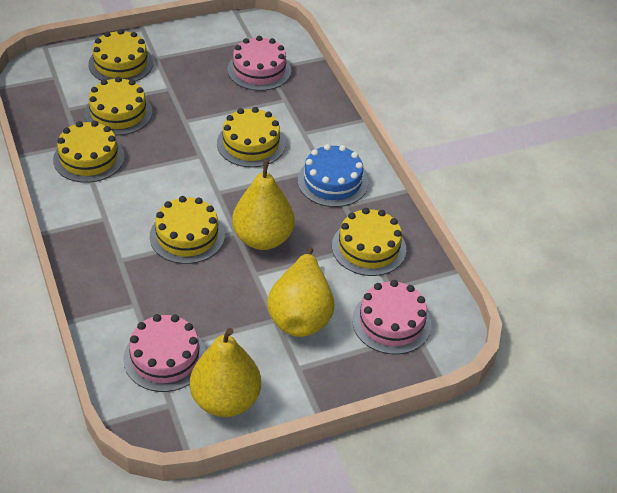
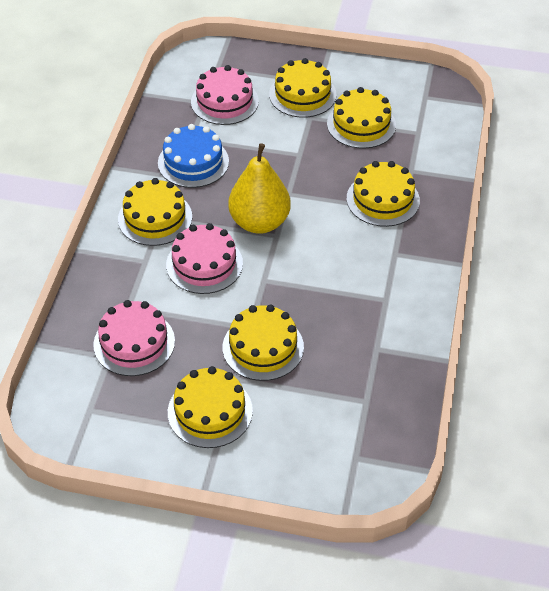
yellow pear: 3 -> 1

